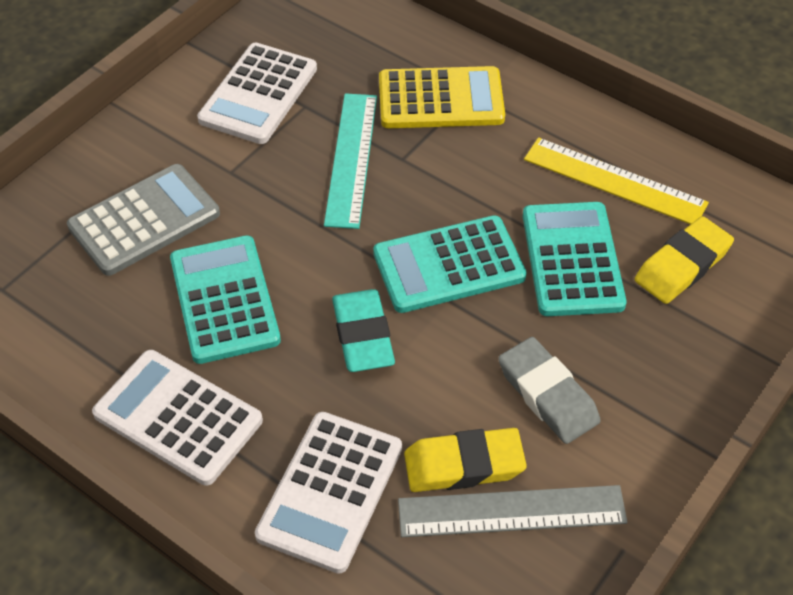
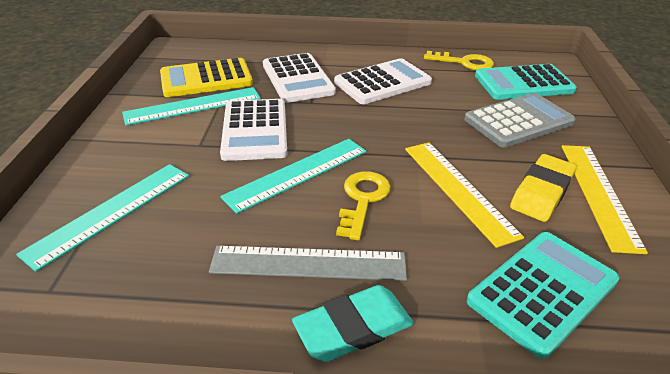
grey eraser: 1 -> 0
turquoise calculator: 3 -> 2
turquoise ruler: 1 -> 3
yellow eraser: 2 -> 1
yellow key: 0 -> 2
yellow ruler: 1 -> 2

